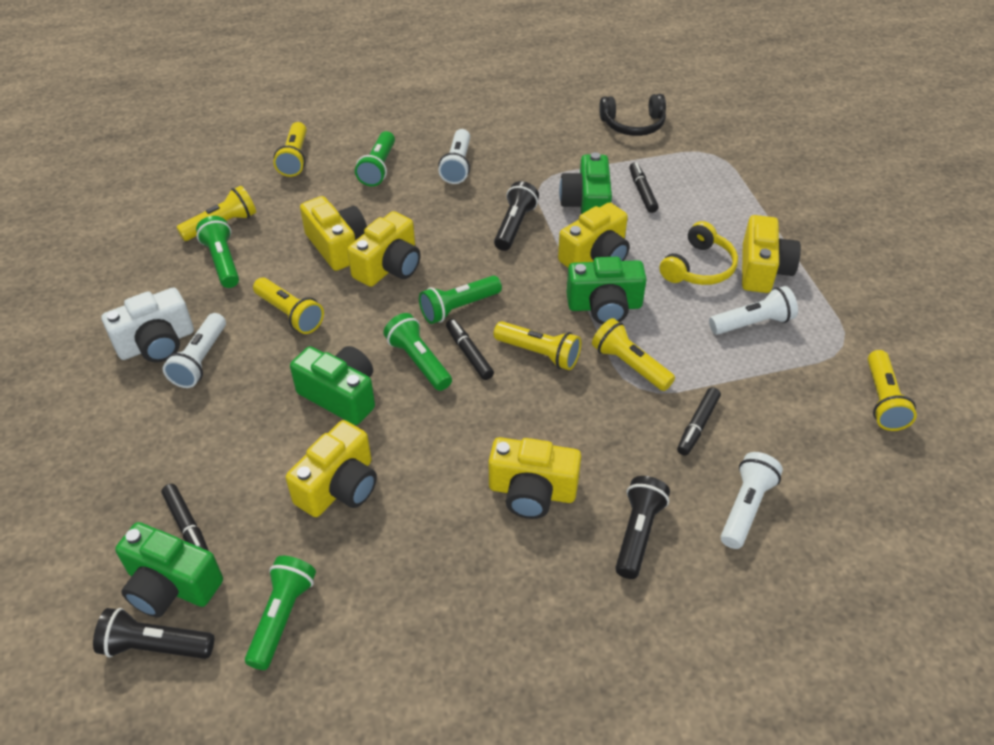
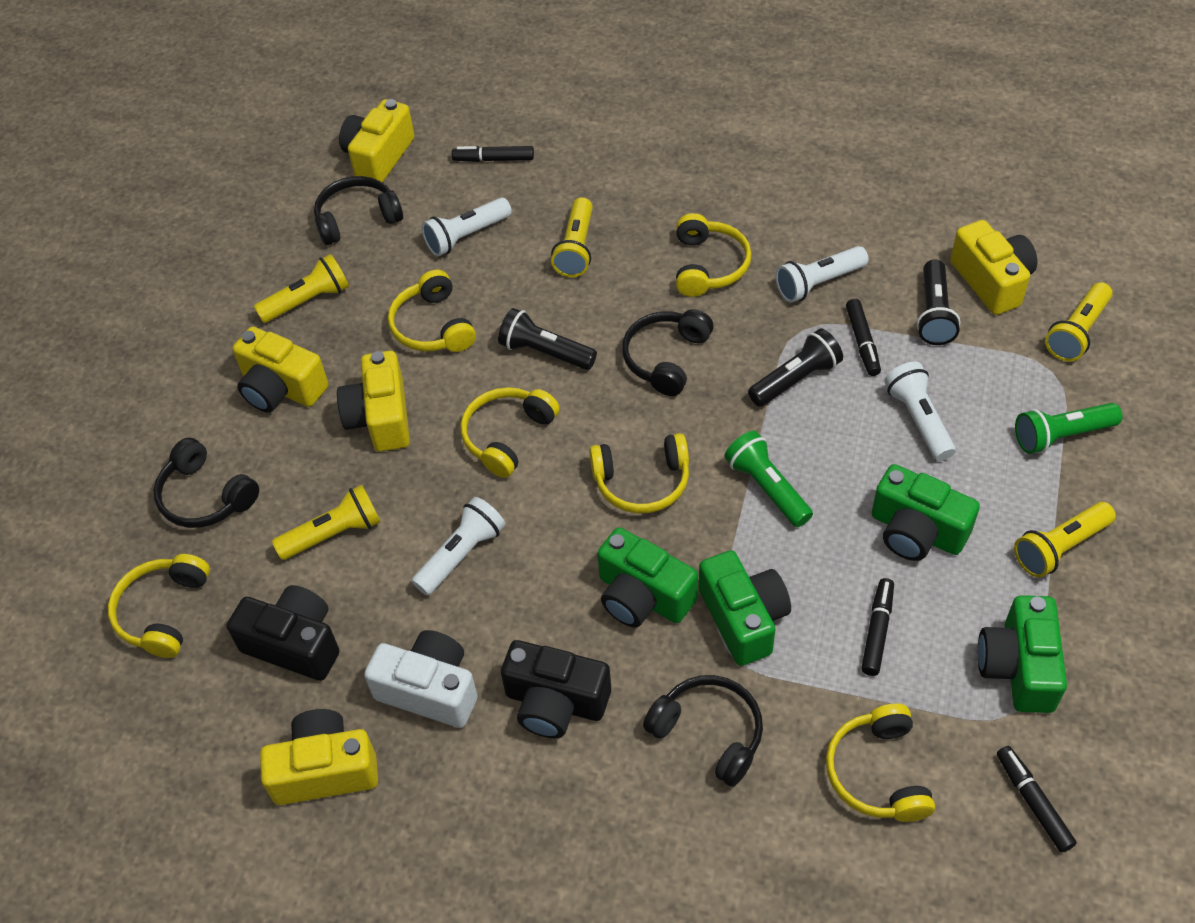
black camera: 0 -> 2
black headphones: 1 -> 4
green flashlight: 5 -> 2
yellow camera: 6 -> 5
yellow flashlight: 6 -> 5
yellow headphones: 1 -> 6

